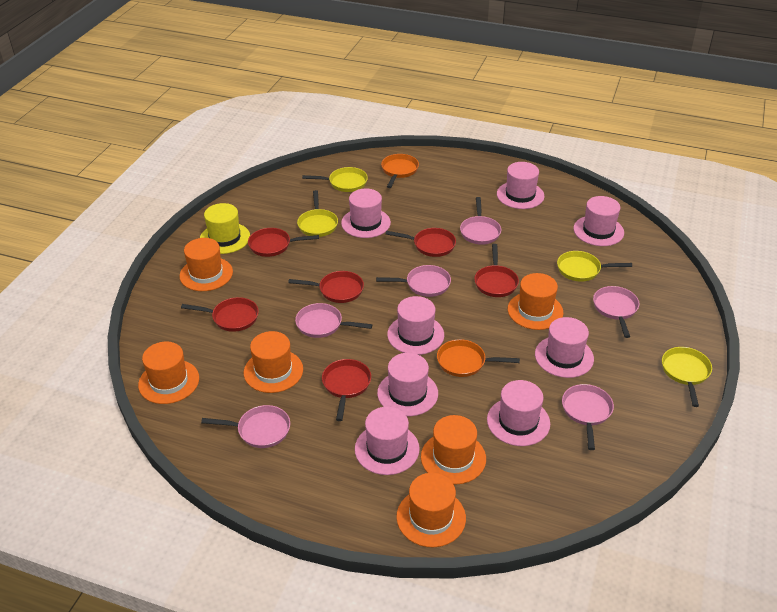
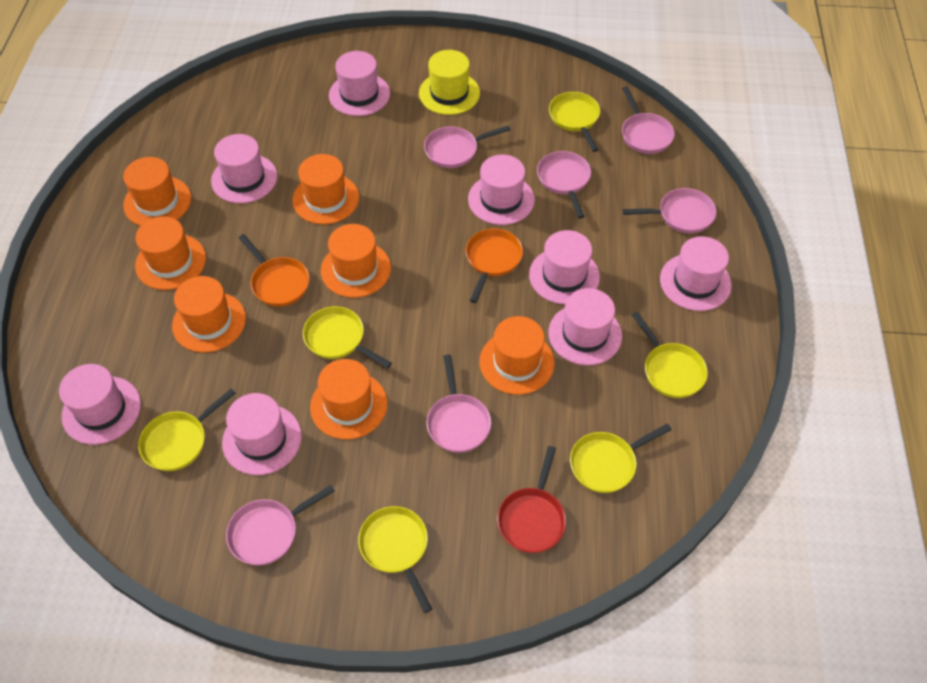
orange hat: 6 -> 7
red pan: 6 -> 1
yellow pan: 4 -> 6

